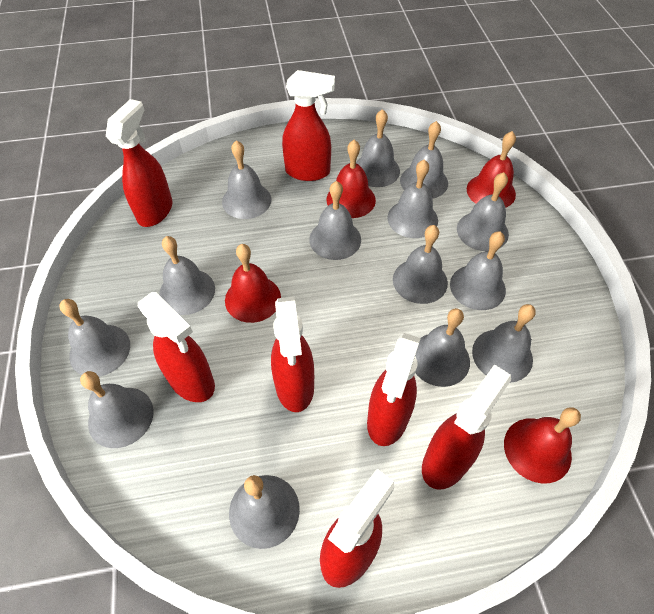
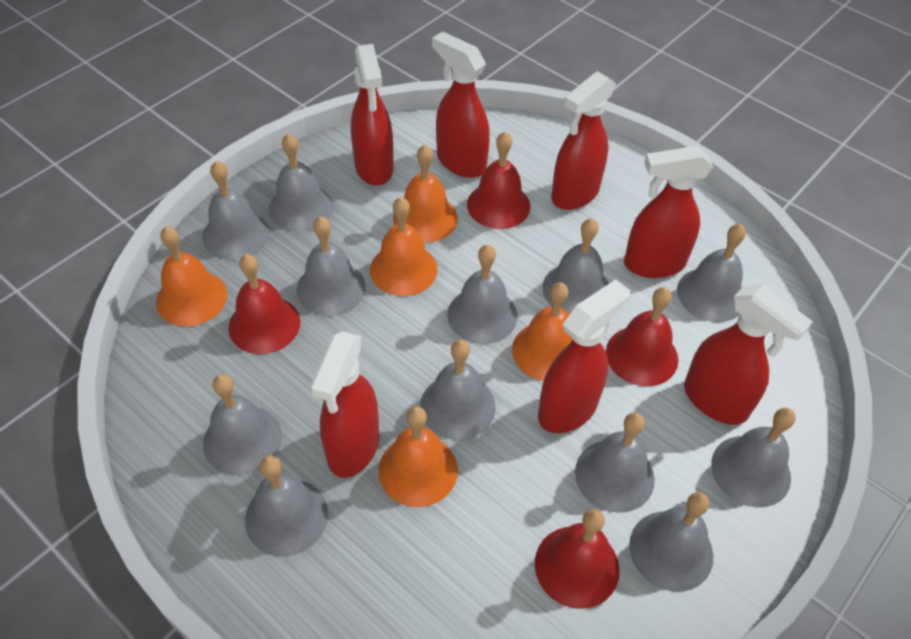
grey bell: 14 -> 12
orange bell: 0 -> 5

